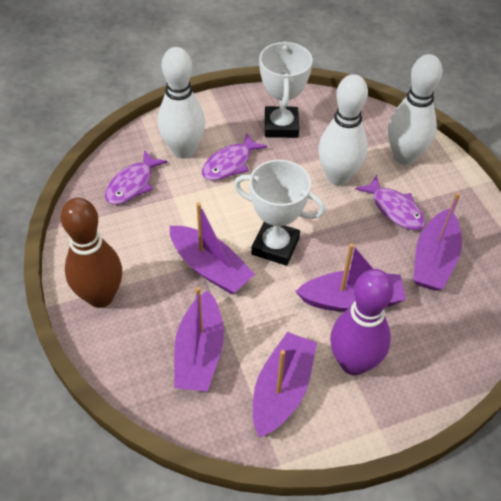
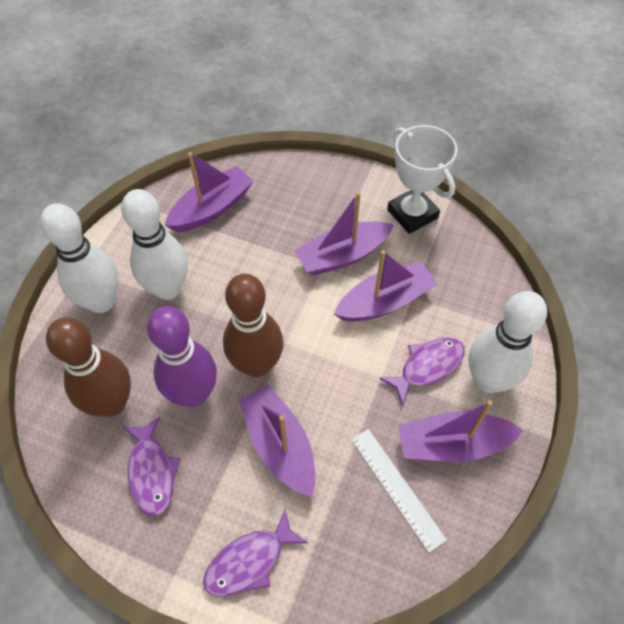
brown bowling pin: 1 -> 2
white ruler: 0 -> 1
white trophy: 2 -> 1

